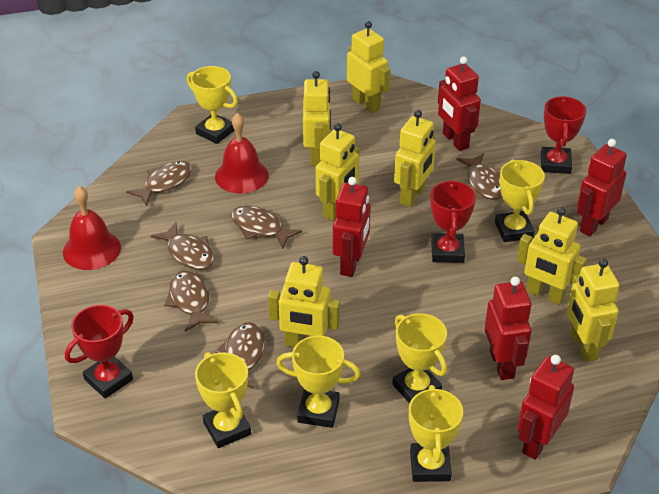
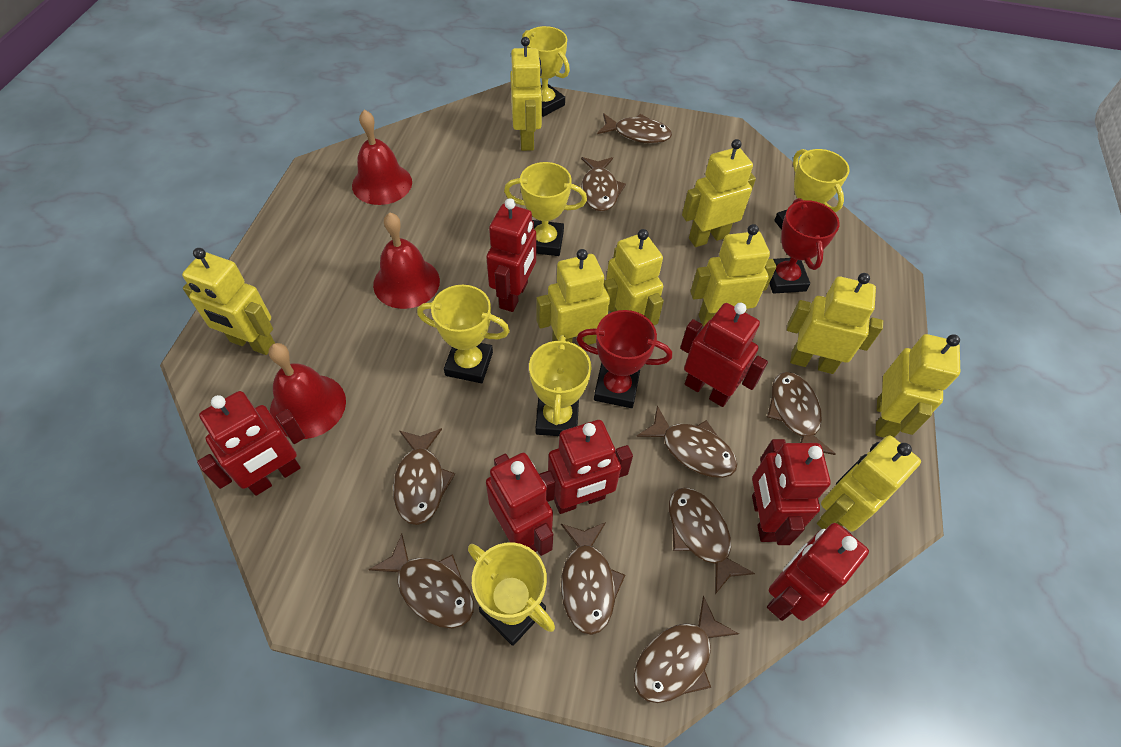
brown fish: 6 -> 9
red bell: 2 -> 3
red robot: 5 -> 7
red trophy: 3 -> 2
yellow robot: 7 -> 9

